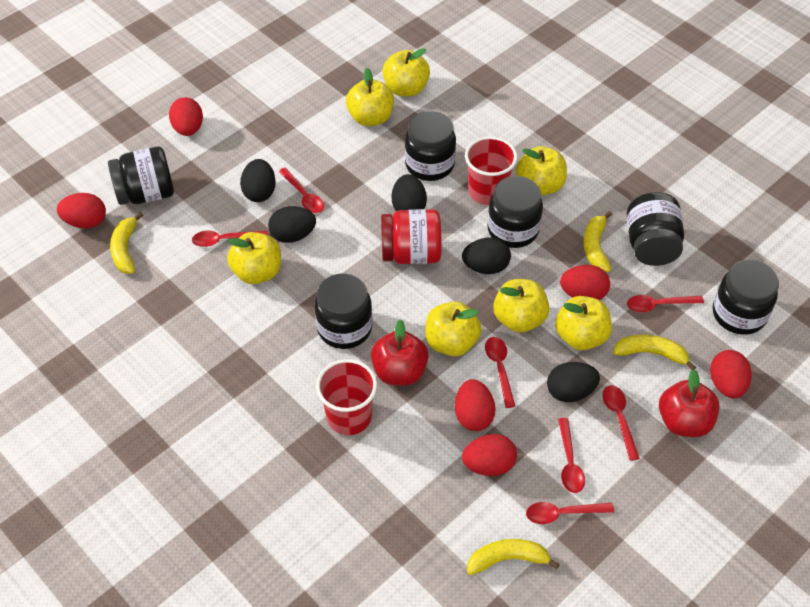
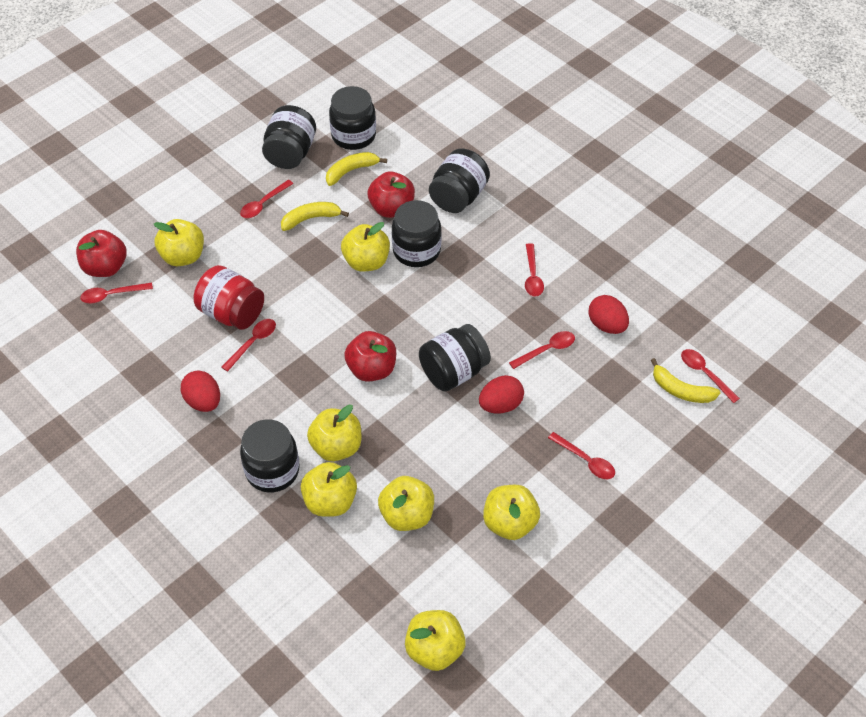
black egg: 5 -> 0
red apple: 2 -> 3
red cup: 2 -> 0
red egg: 6 -> 3
yellow banana: 4 -> 3

